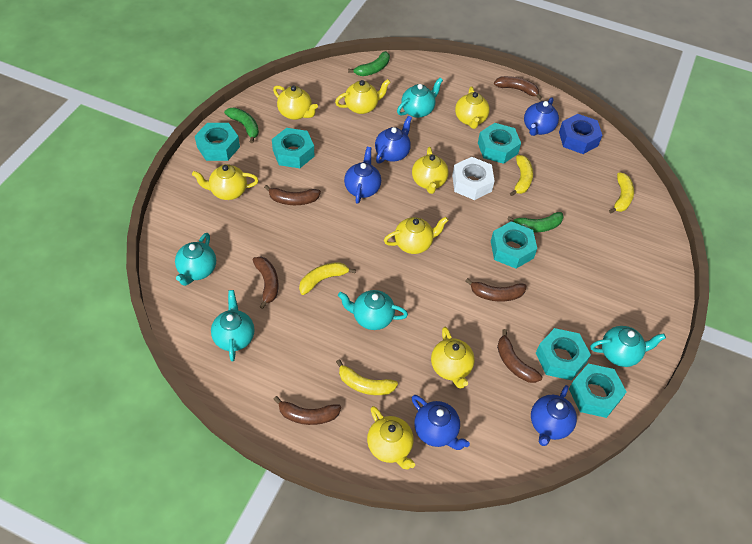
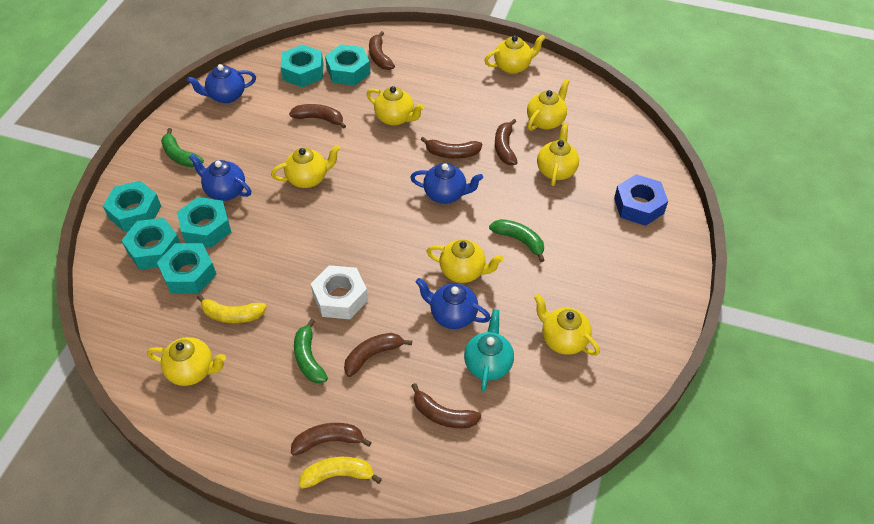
blue teapot: 5 -> 4
brown banana: 6 -> 7
turquoise teapot: 5 -> 1
yellow banana: 4 -> 2

